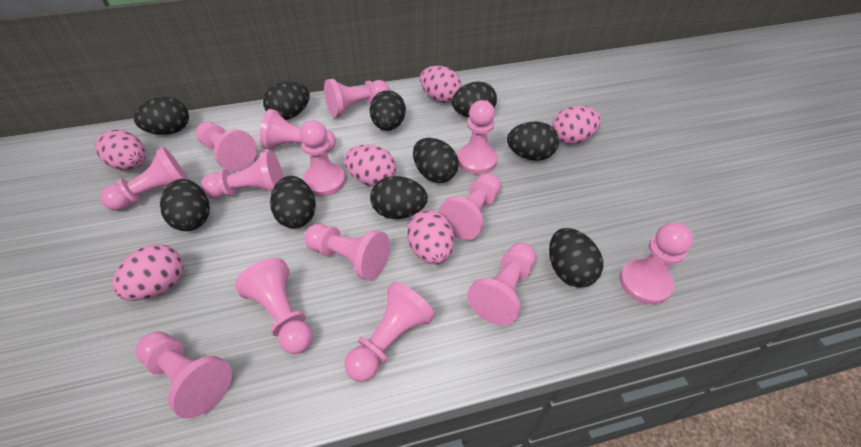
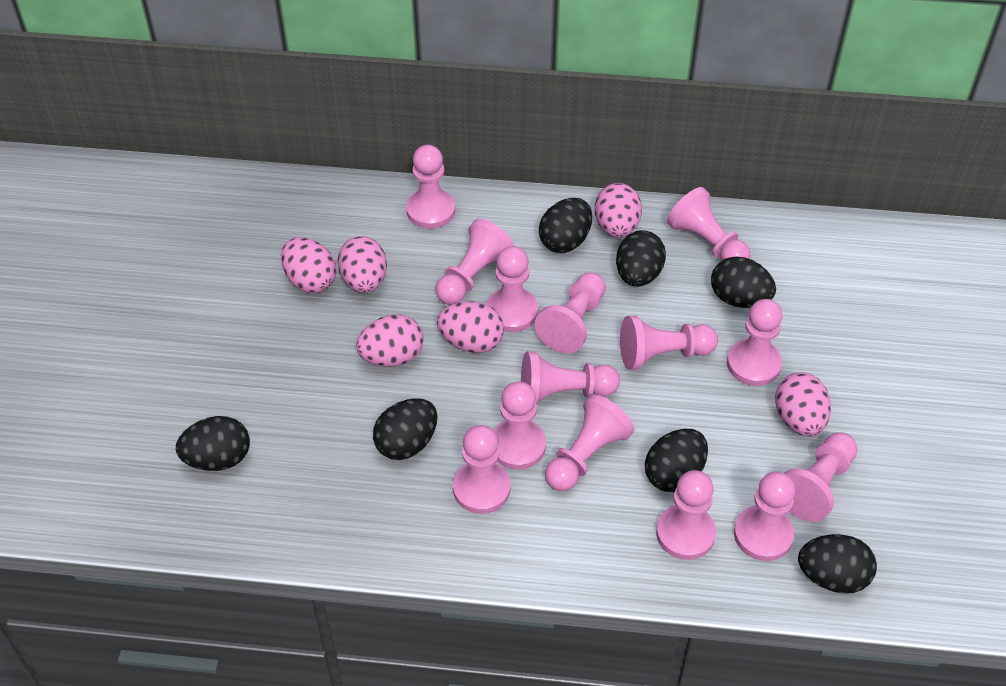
black egg: 10 -> 7

